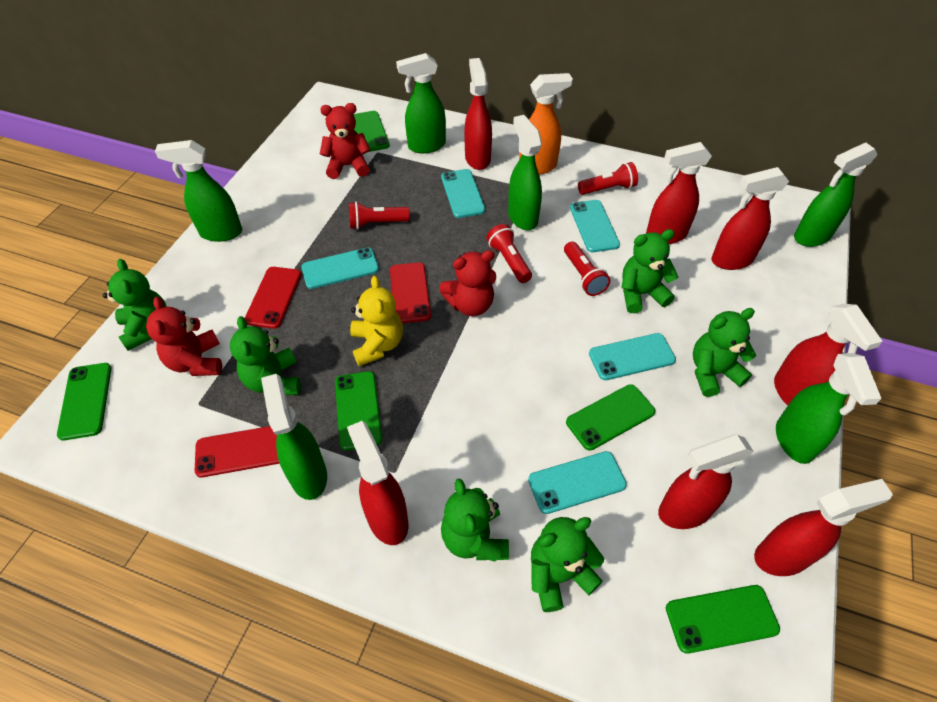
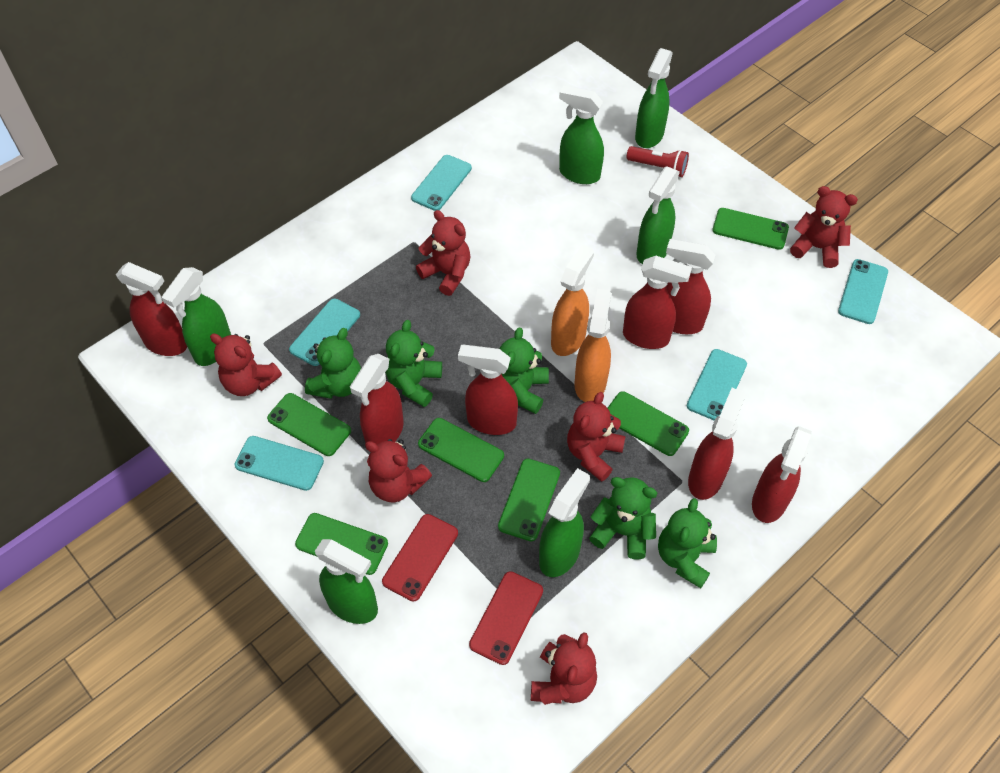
green phone: 5 -> 6
green teddy bear: 6 -> 5
orange spray bottle: 1 -> 2
red flashlight: 4 -> 1
red phone: 3 -> 2
red teddy bear: 3 -> 6
yellow teddy bear: 1 -> 0

